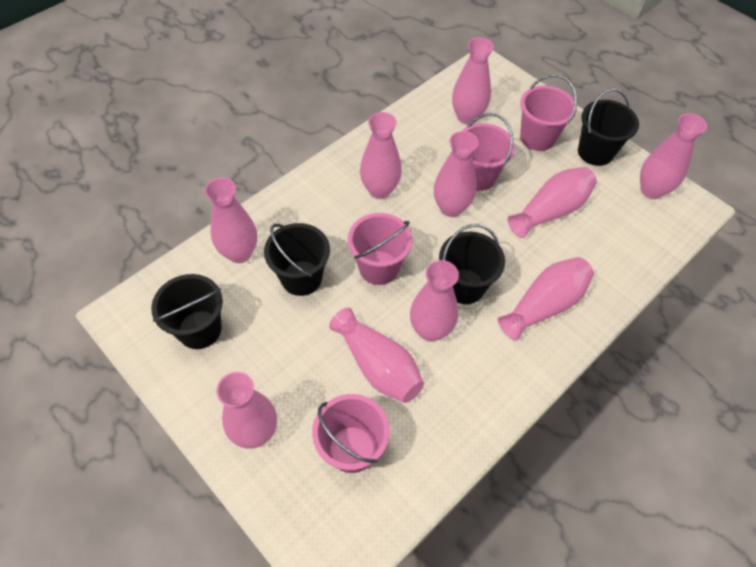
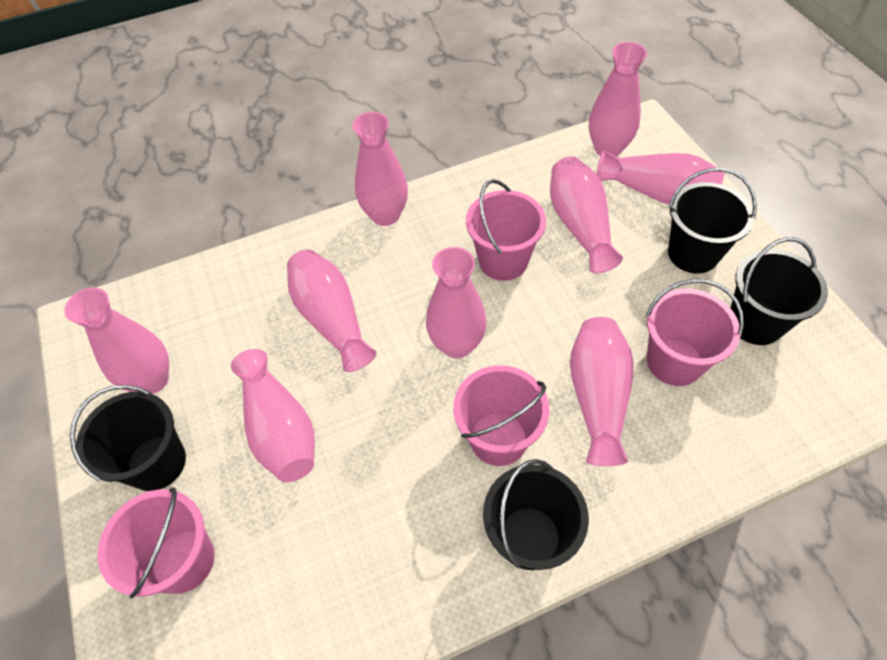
pink vase: 10 -> 9

